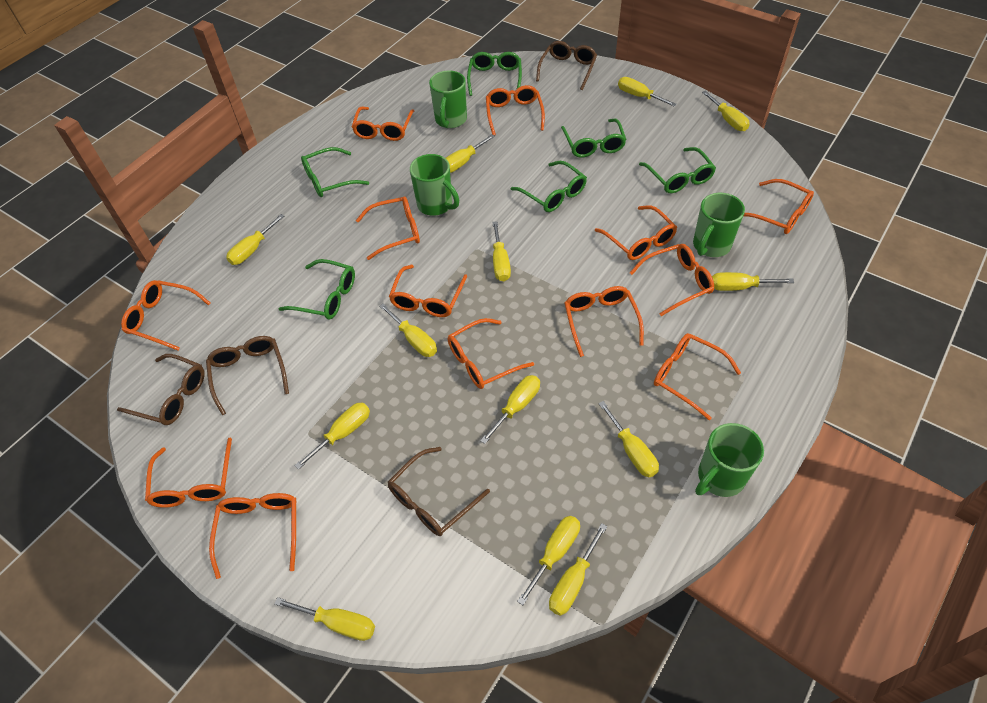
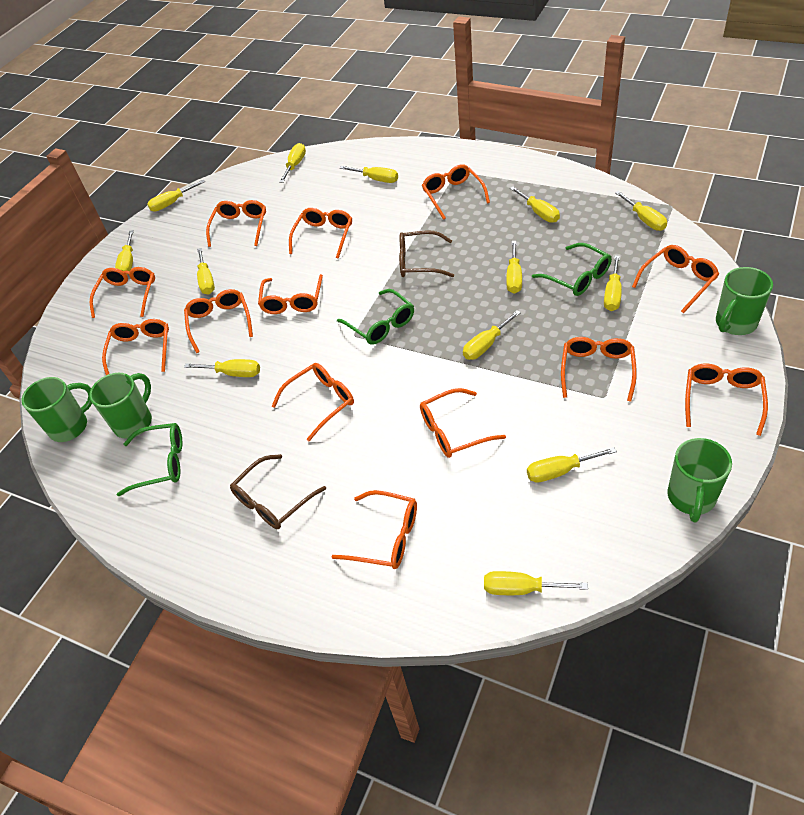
brown glasses: 4 -> 2
green glasses: 6 -> 3

